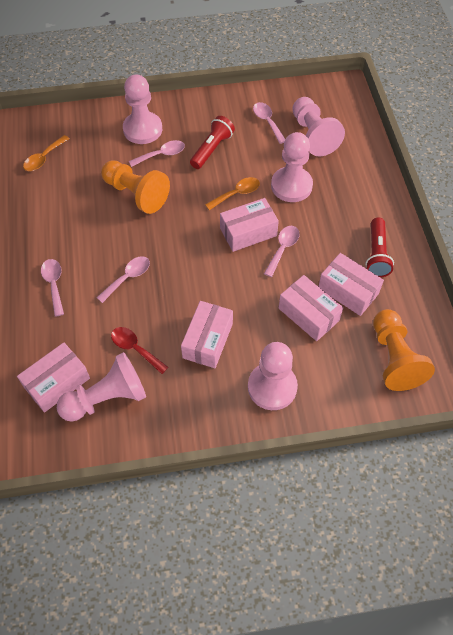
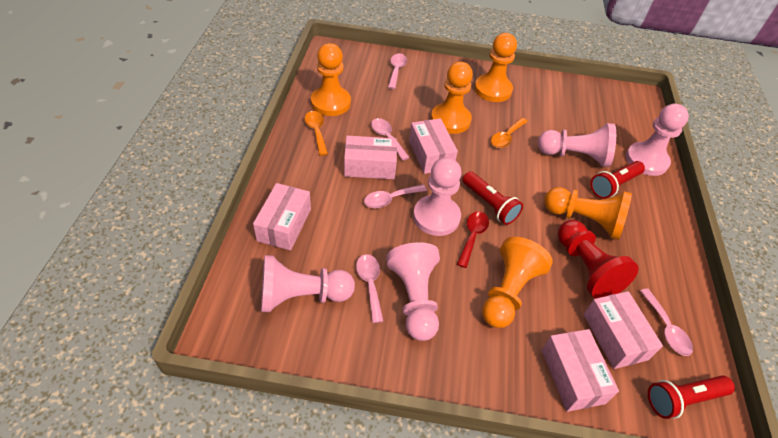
orange pawn: 2 -> 5
red flashlight: 2 -> 3
red pawn: 0 -> 1

